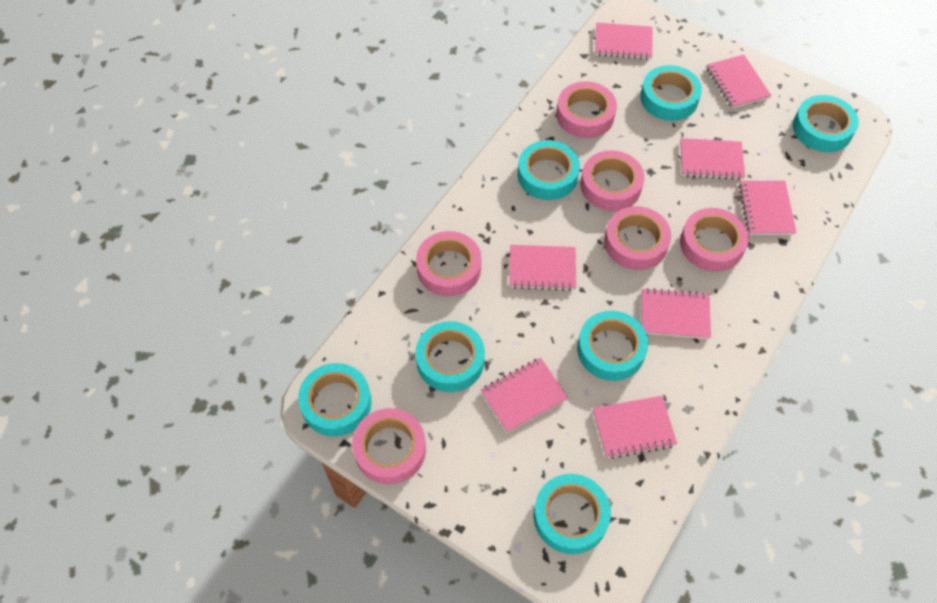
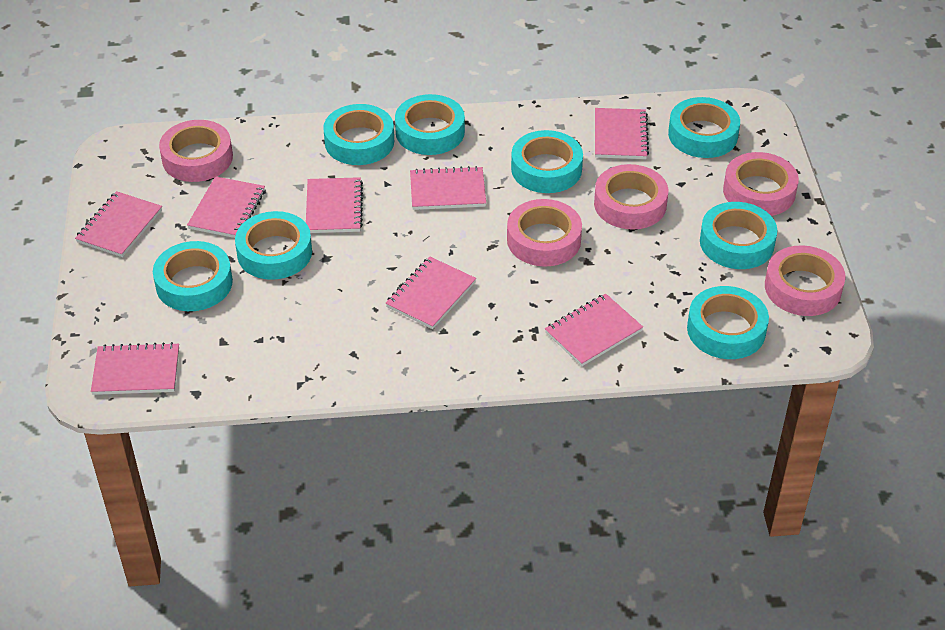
pink tape: 6 -> 5
turquoise tape: 7 -> 8

